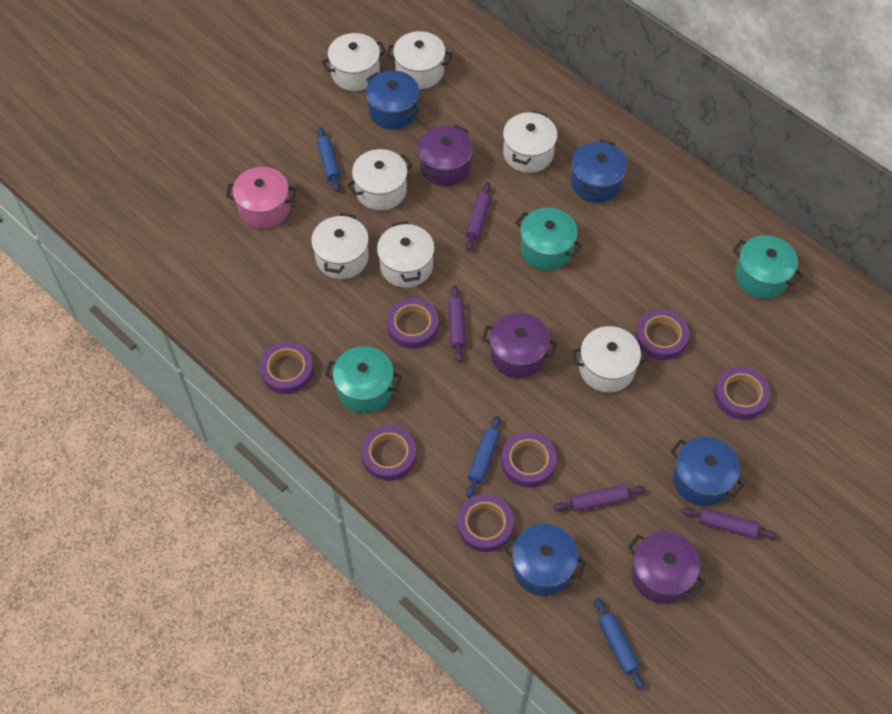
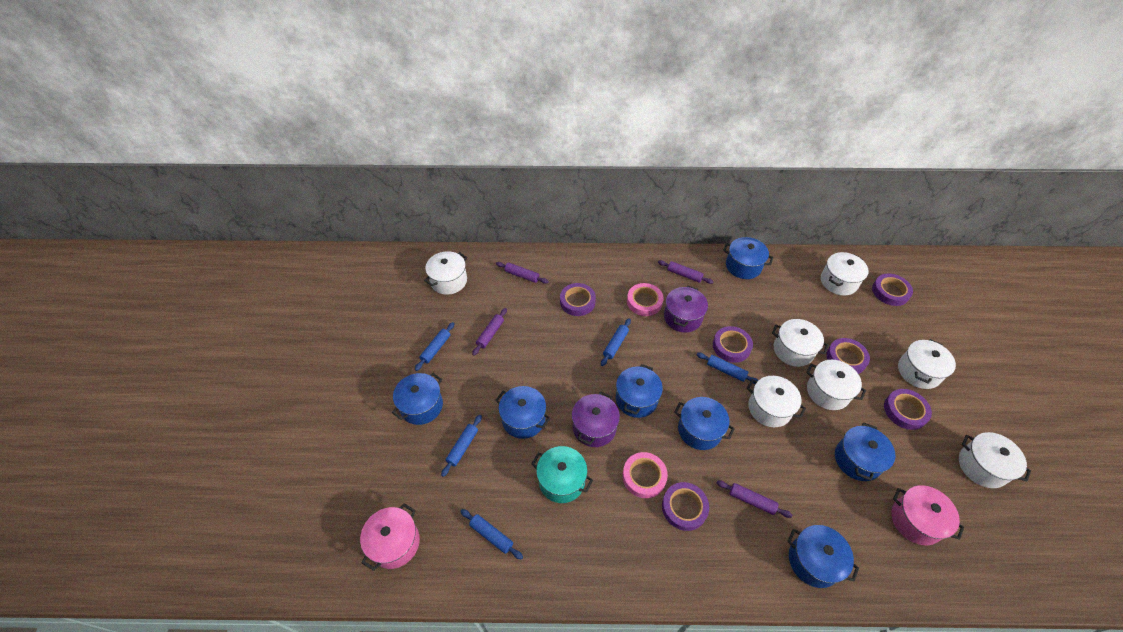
blue pot: 4 -> 7
blue rolling pin: 3 -> 5
pink pot: 1 -> 2
pink tape: 0 -> 2
purple pot: 3 -> 2
purple tape: 7 -> 6
turquoise pot: 3 -> 1

